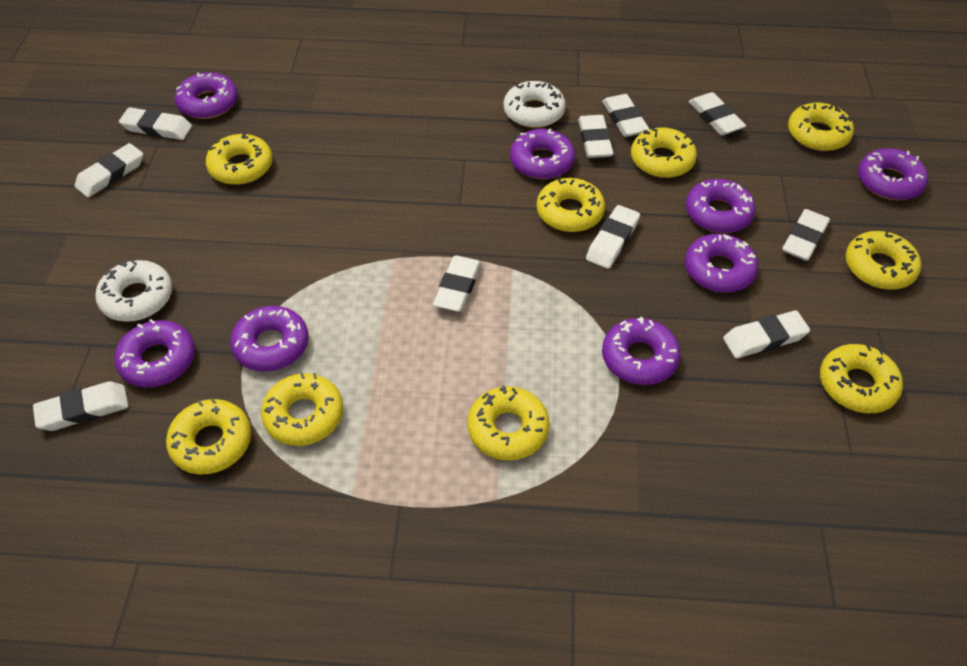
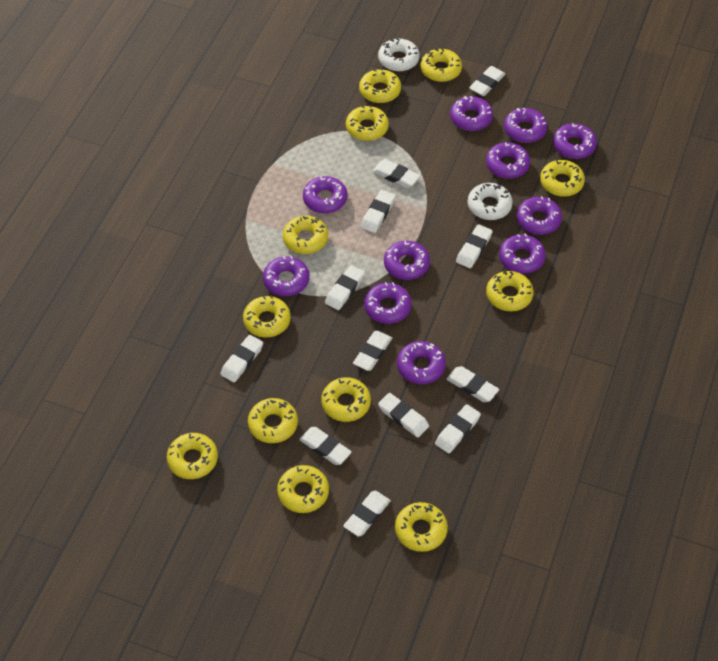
purple donut: 8 -> 11
white eraser: 10 -> 12
yellow donut: 9 -> 12

